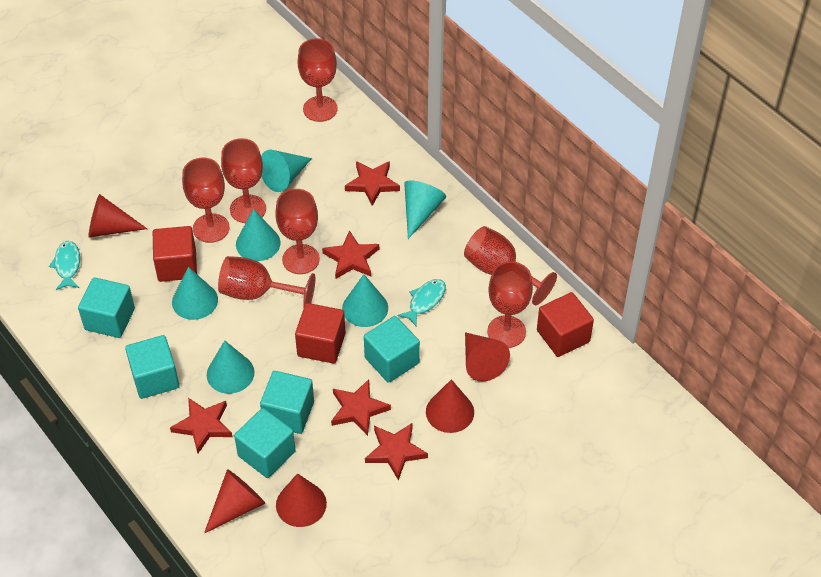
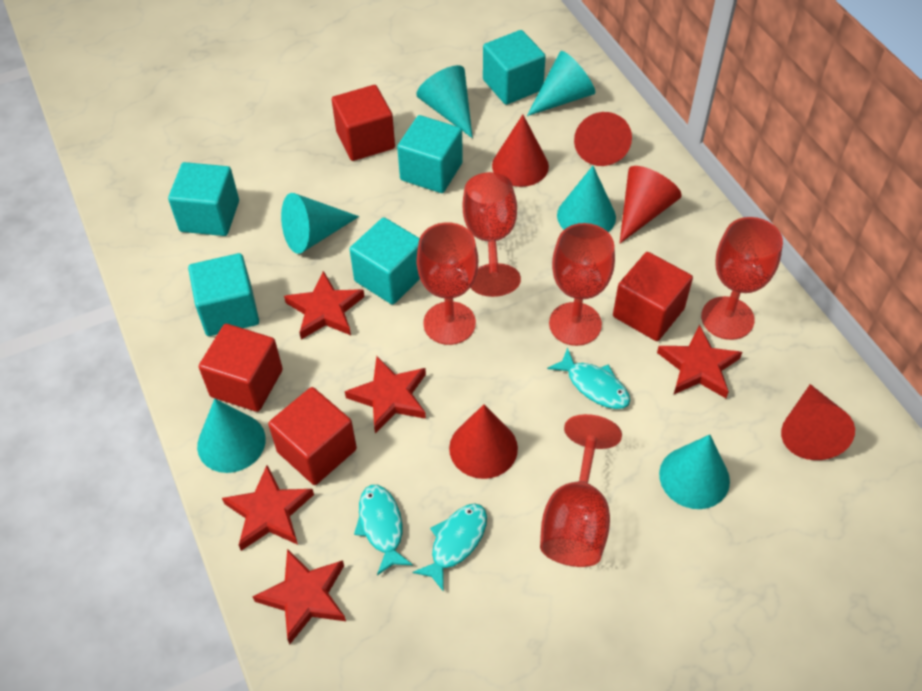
red cube: 3 -> 4
red goblet: 7 -> 5
turquoise fish: 2 -> 3

